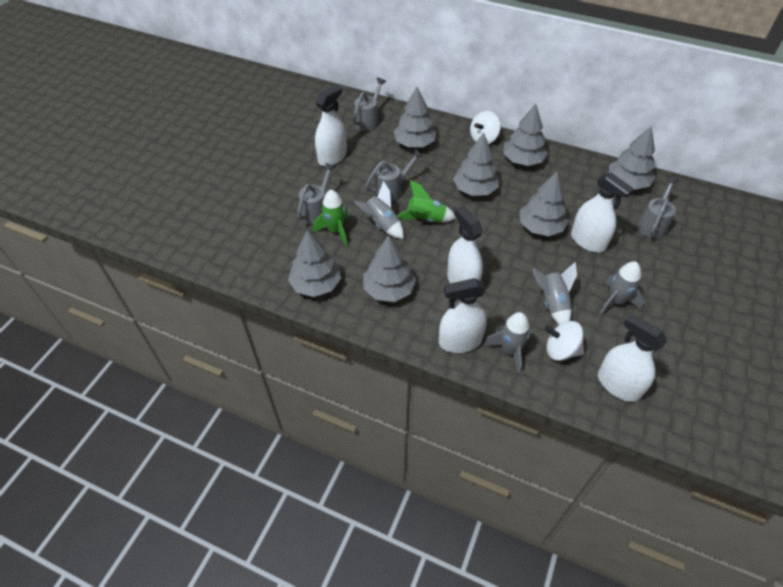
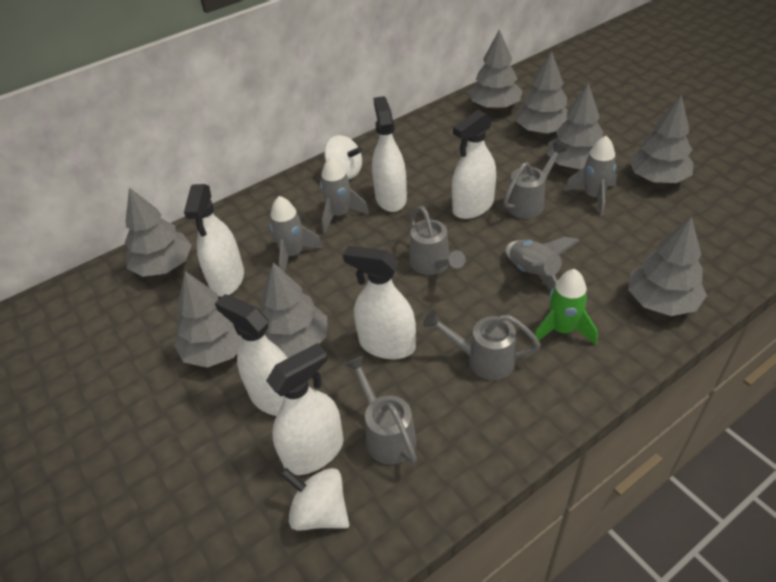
green rocket: 2 -> 1
grey tree: 7 -> 8
white spray bottle: 5 -> 6

